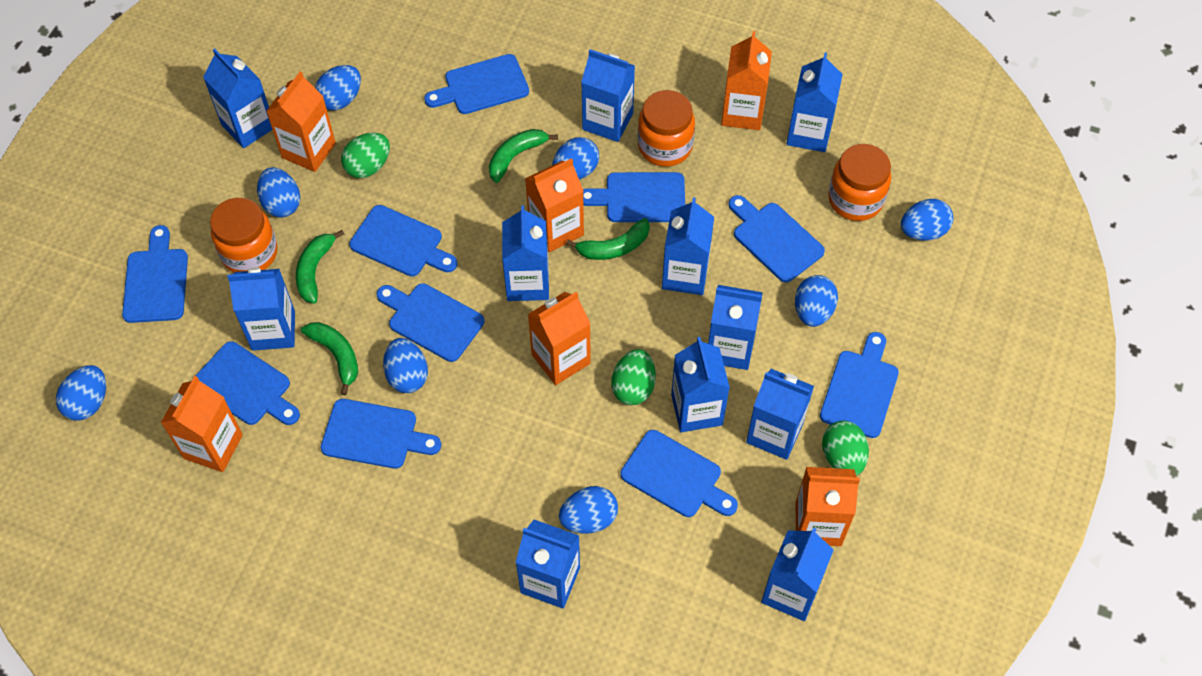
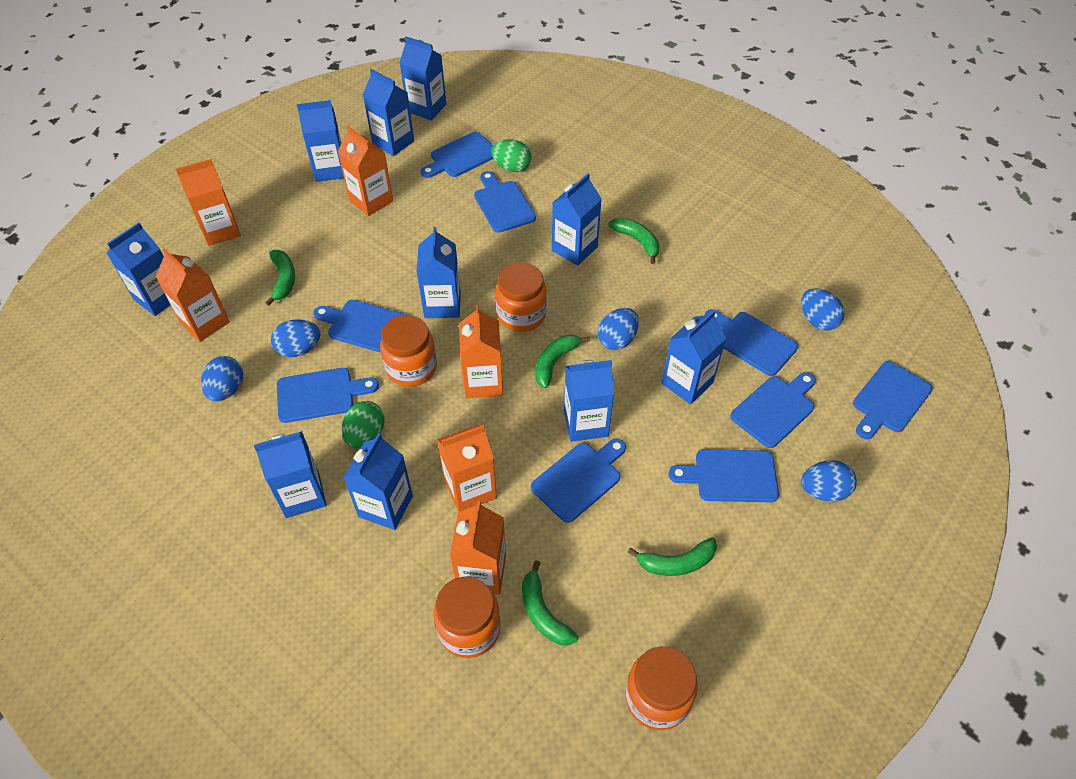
blue carton: 11 -> 10
blue cutting board: 10 -> 9
blue egg: 8 -> 5
green banana: 4 -> 5
green egg: 3 -> 2
orange jar: 3 -> 4

